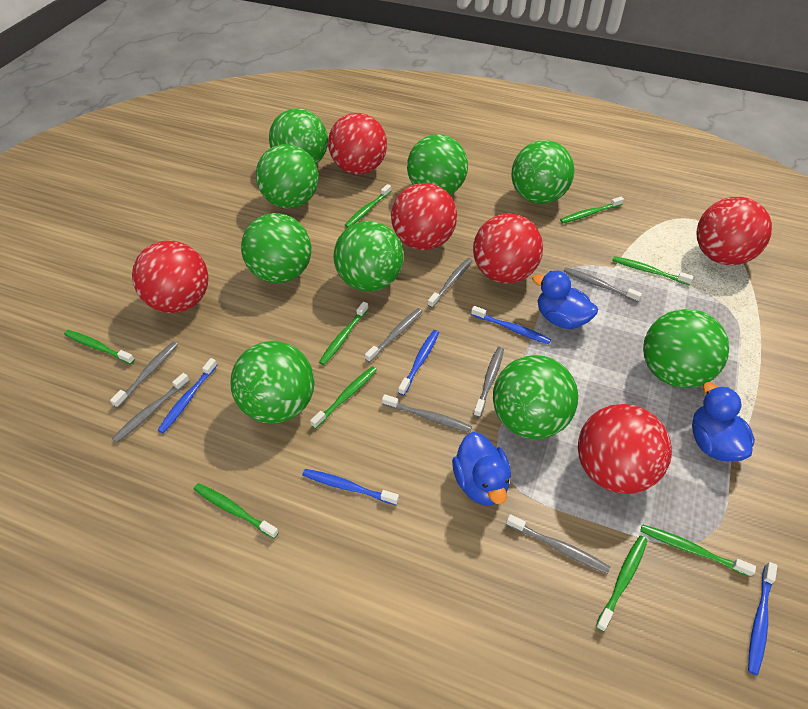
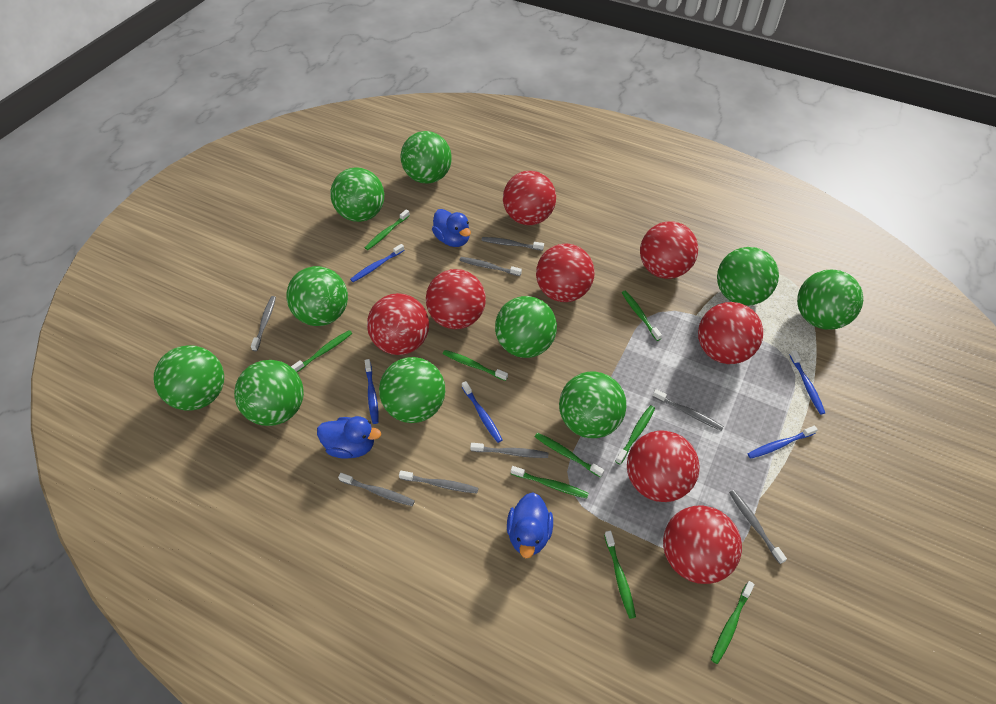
green ball: 9 -> 10
red ball: 6 -> 8

